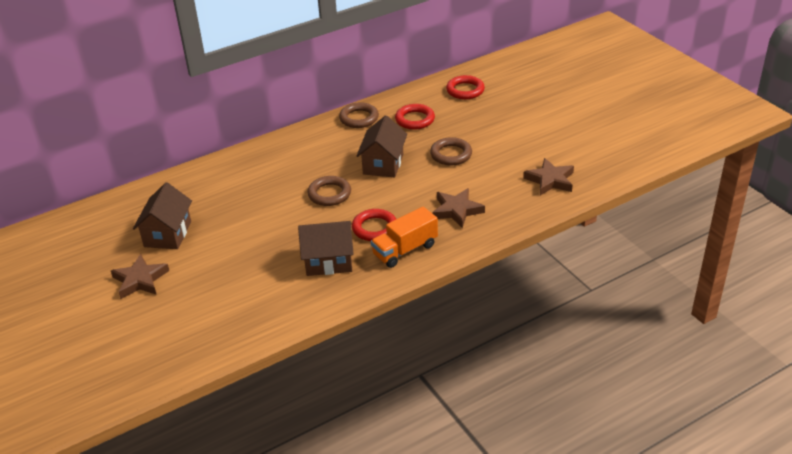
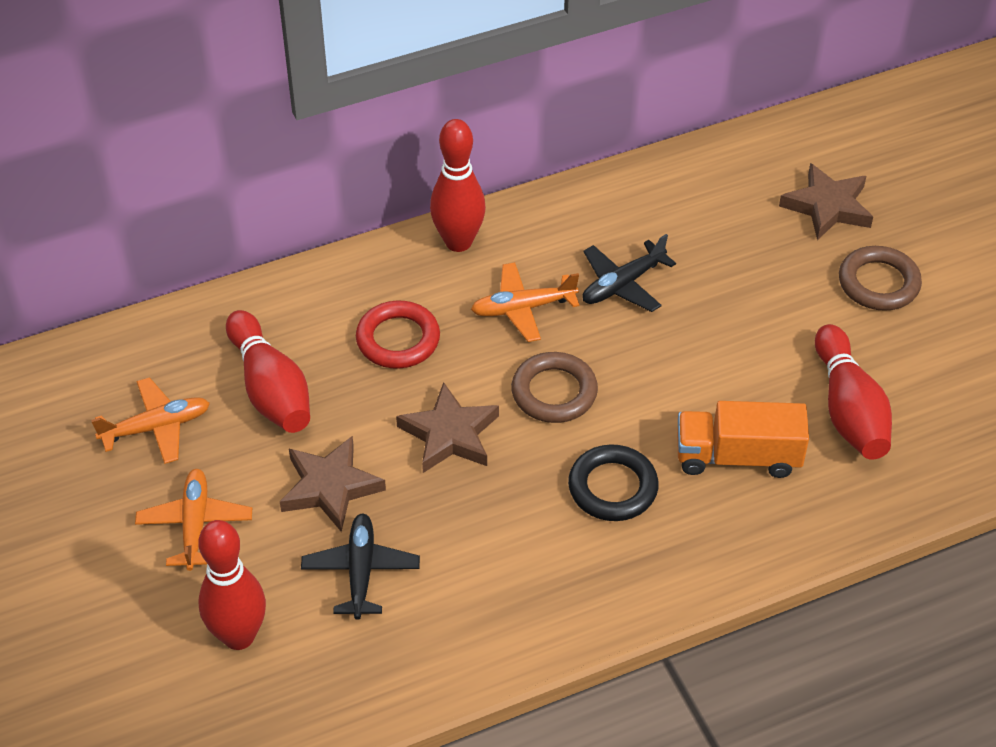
black plane: 0 -> 2
black ring: 0 -> 1
brown house: 3 -> 0
brown ring: 3 -> 2
orange plane: 0 -> 3
red bowling pin: 0 -> 4
red ring: 3 -> 1

